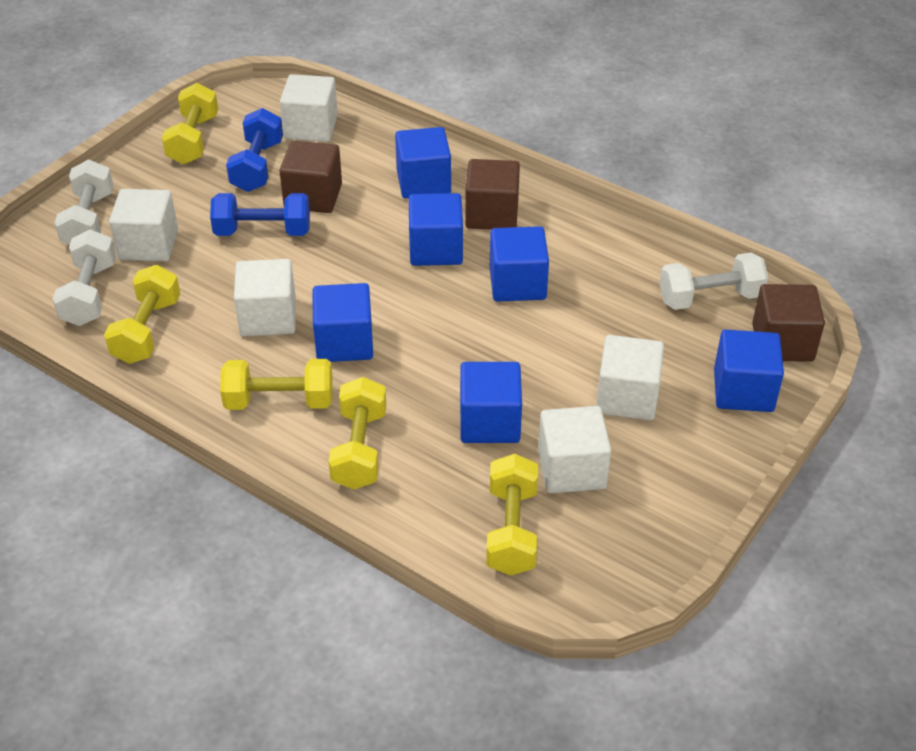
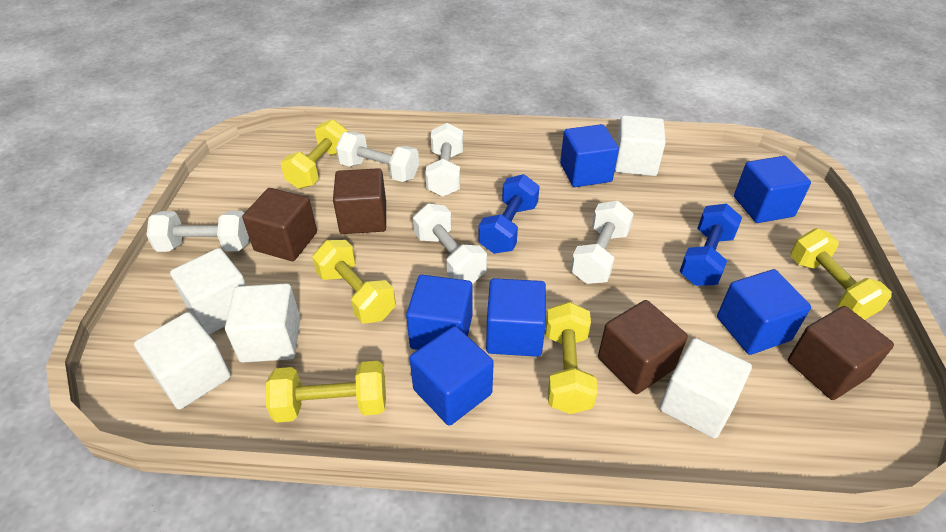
brown cube: 3 -> 4
white dumbbell: 3 -> 5

